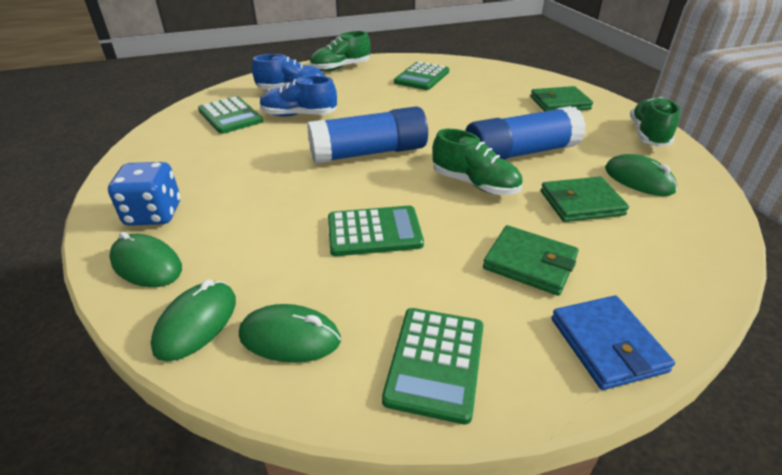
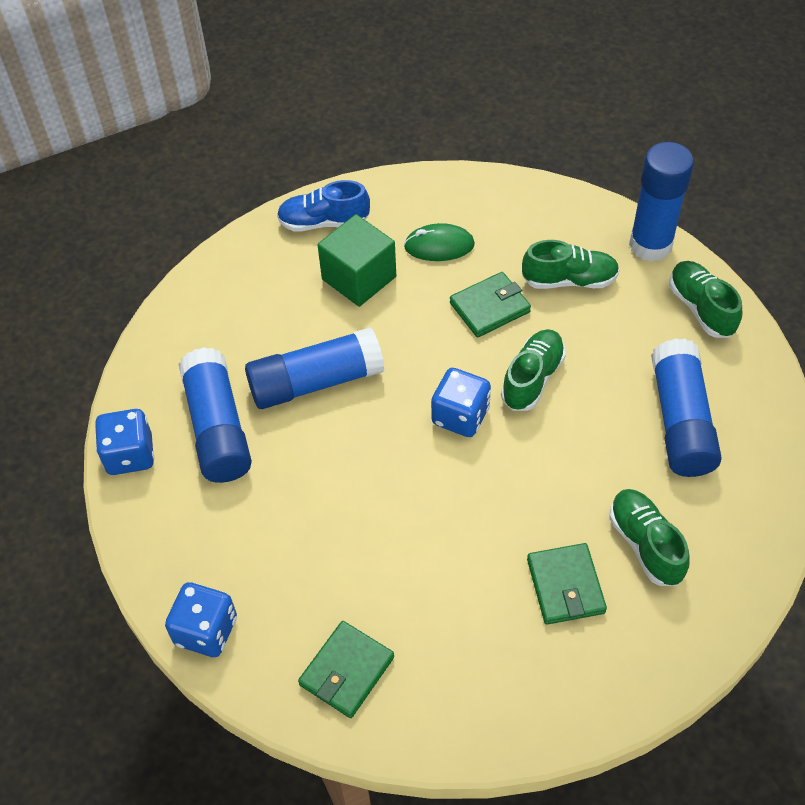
blue dice: 1 -> 3
blue glue stick: 2 -> 4
blue shoe: 2 -> 1
blue wallet: 1 -> 0
green calculator: 4 -> 0
green cube: 0 -> 1
green mouse: 4 -> 1
green shoe: 3 -> 4

